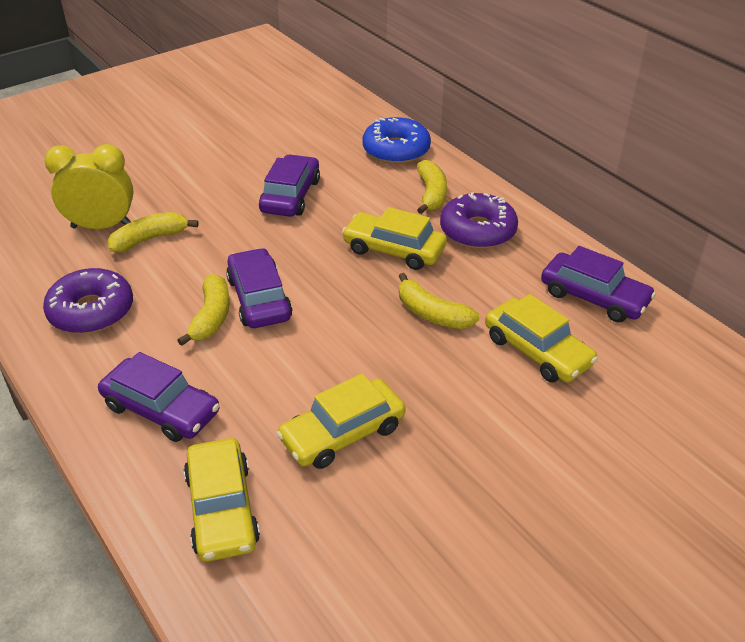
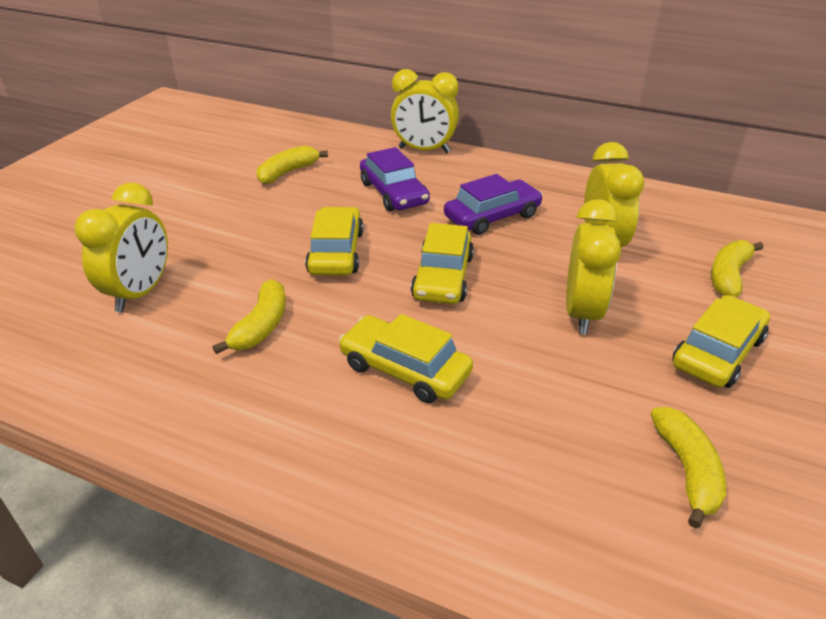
blue donut: 1 -> 0
purple car: 4 -> 2
purple donut: 2 -> 0
yellow clock: 1 -> 4

